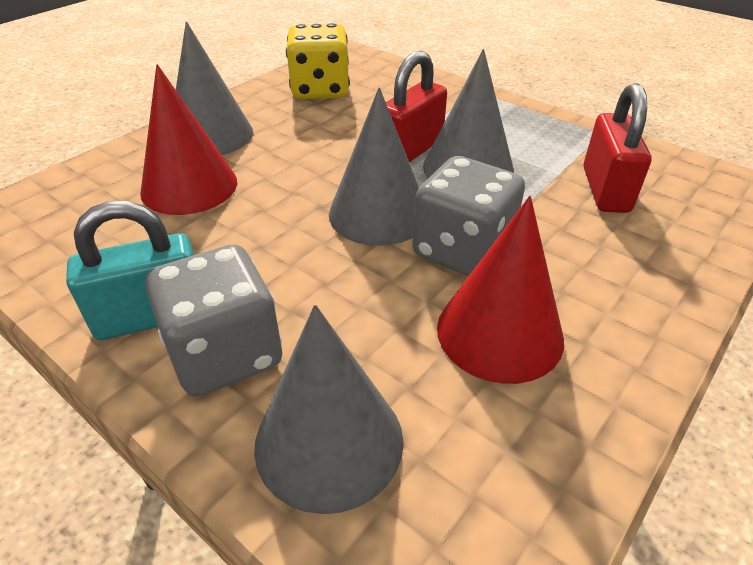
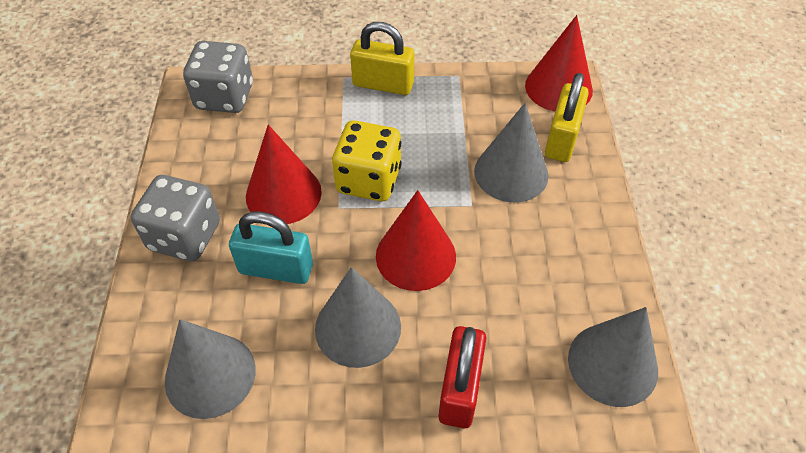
red cone: 2 -> 3
red padlock: 2 -> 1
yellow padlock: 0 -> 2

